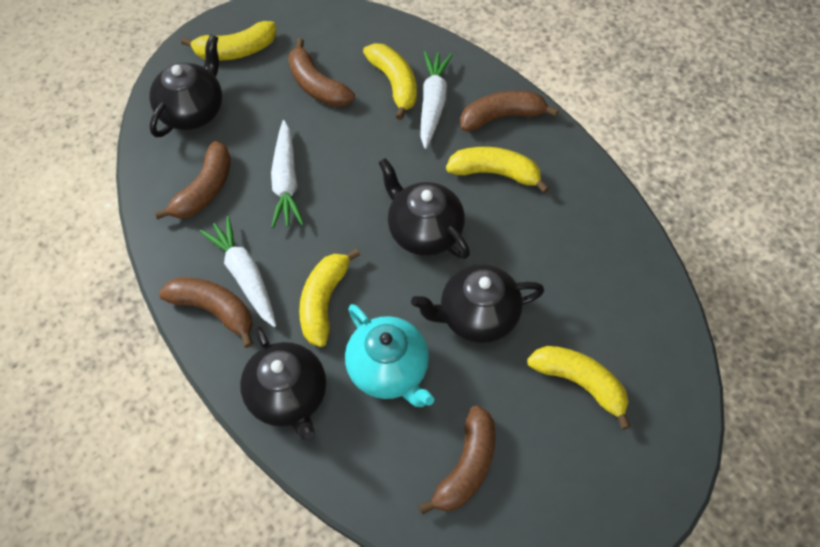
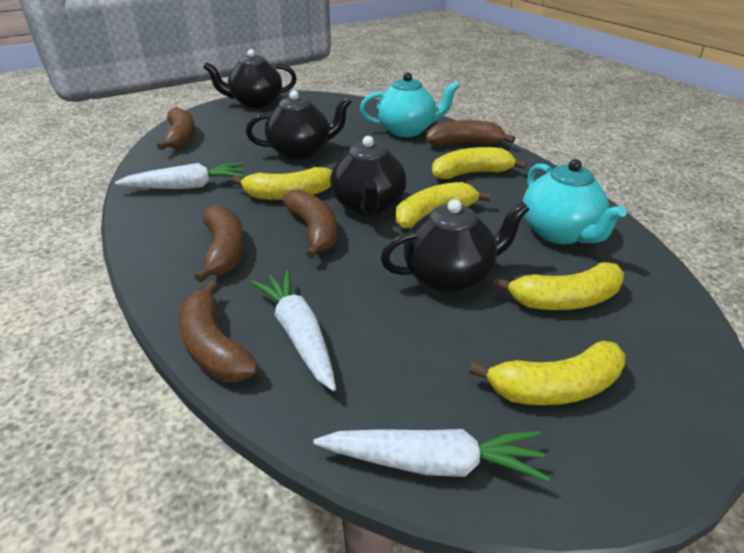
turquoise teapot: 1 -> 2

